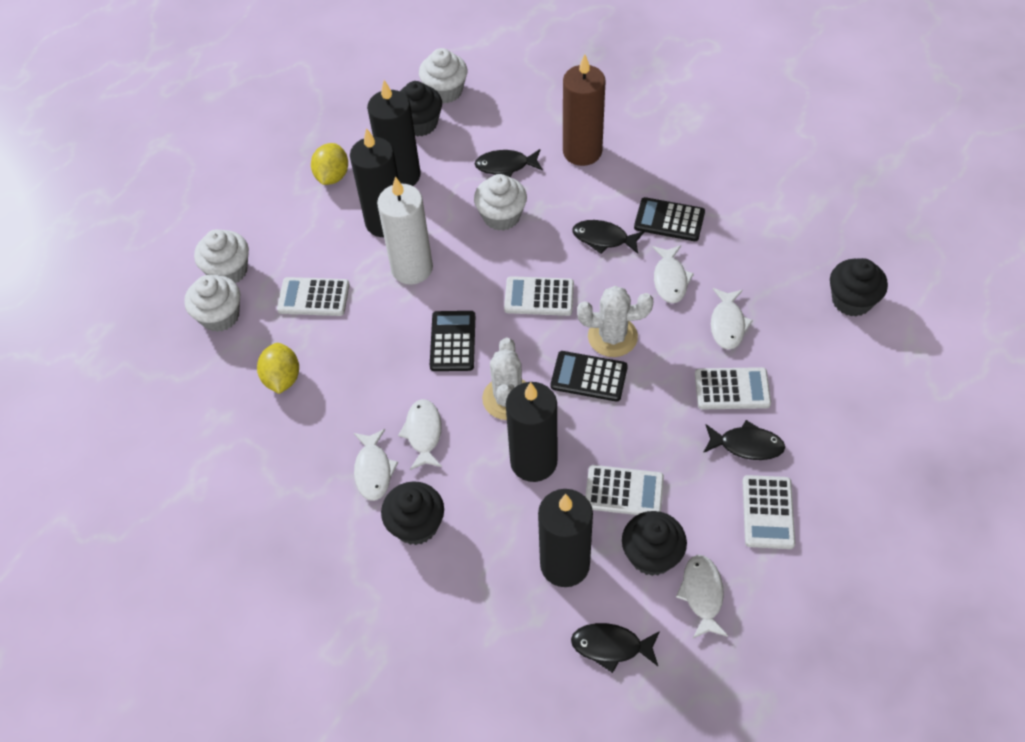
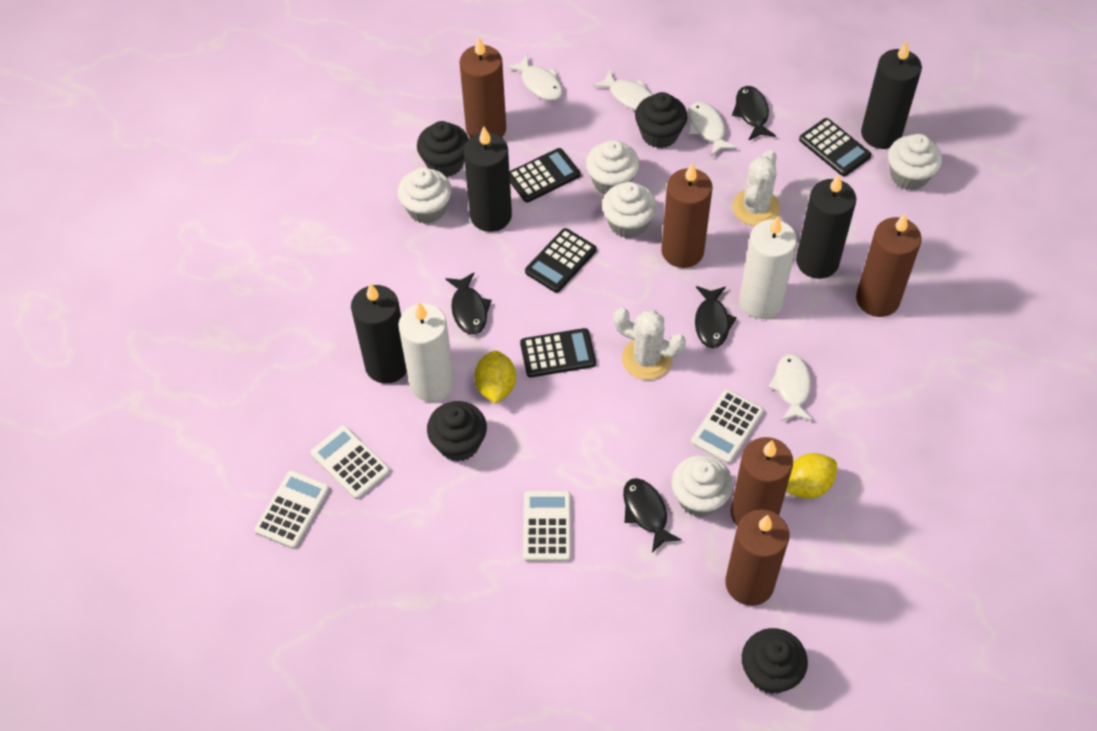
black calculator: 3 -> 4
brown candle: 1 -> 5
white calculator: 5 -> 4
white candle: 1 -> 2
white cupcake: 4 -> 5
white fish: 5 -> 4

